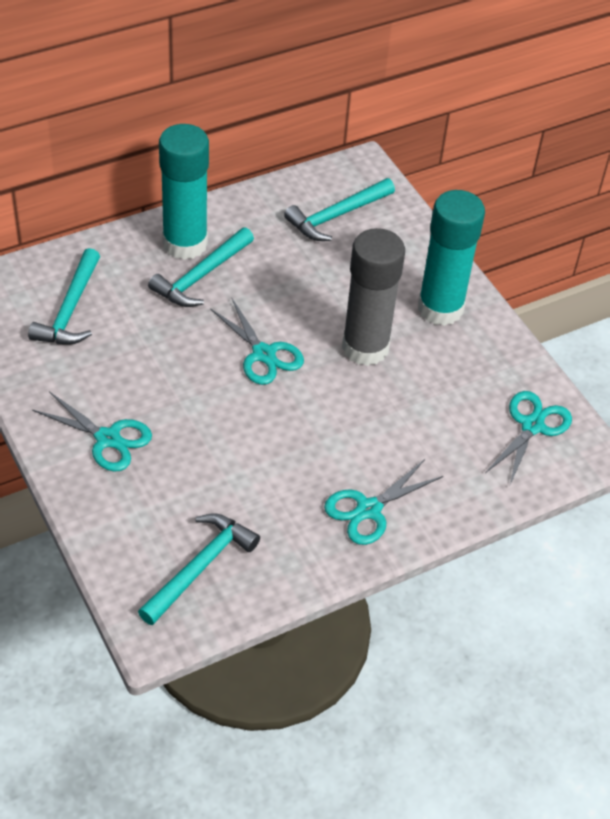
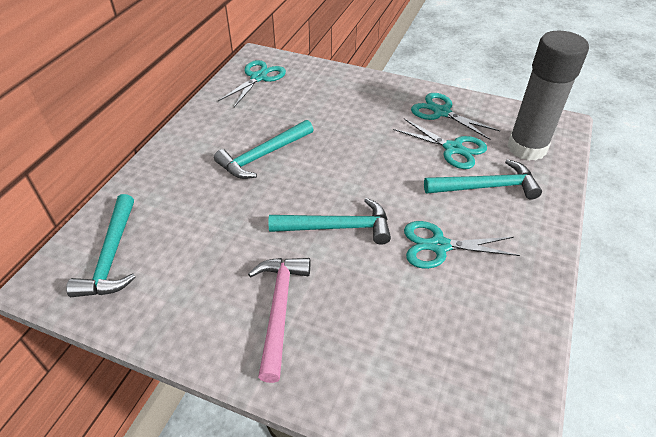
pink hammer: 0 -> 1
turquoise glue stick: 2 -> 0

